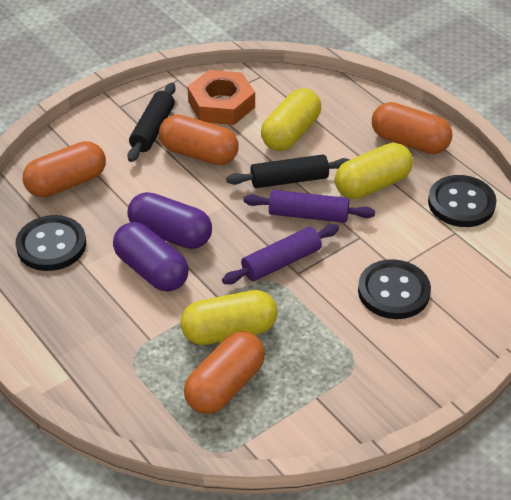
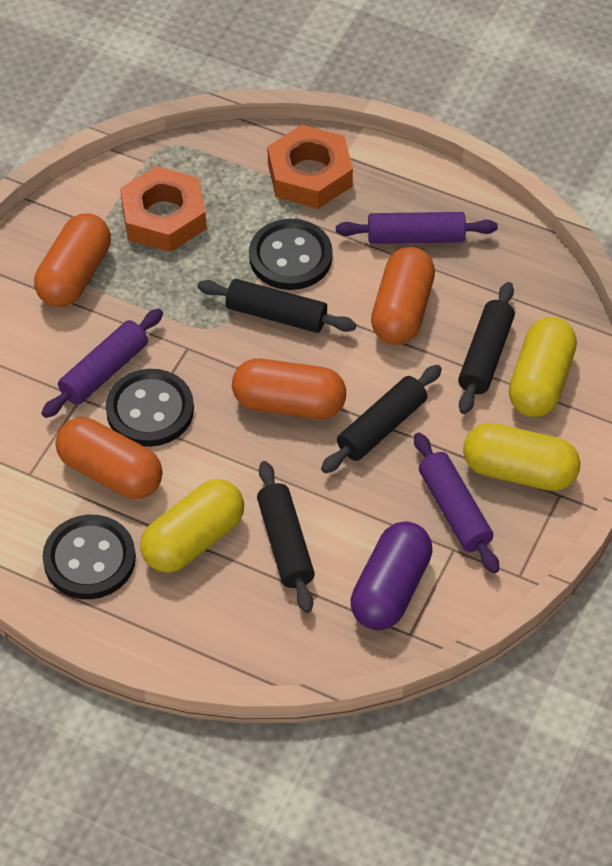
black rolling pin: 2 -> 4
orange nut: 1 -> 2
purple capsule: 2 -> 1
purple rolling pin: 2 -> 3

